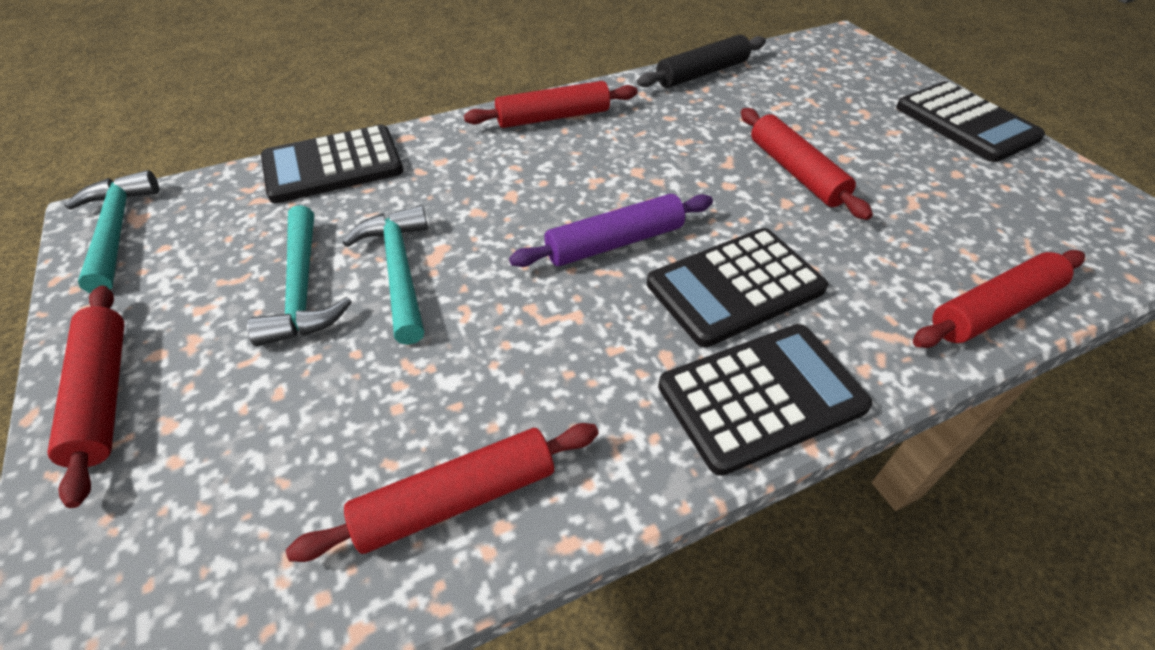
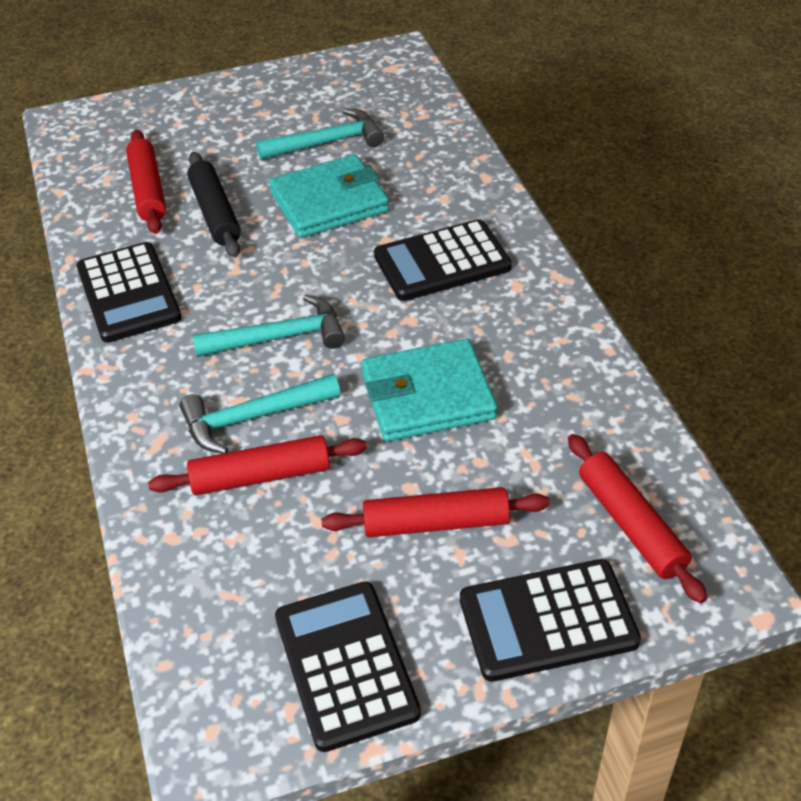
purple rolling pin: 1 -> 0
red rolling pin: 5 -> 4
turquoise wallet: 0 -> 2

